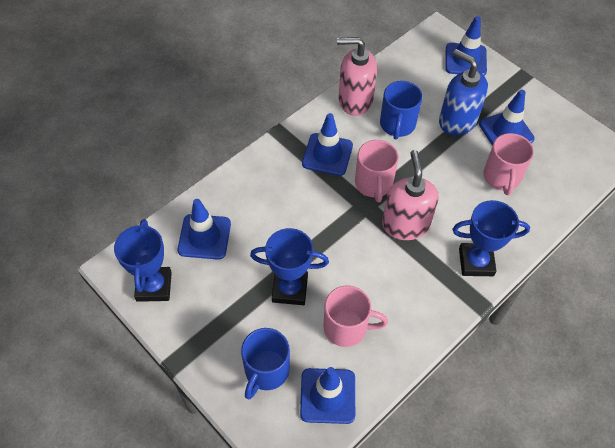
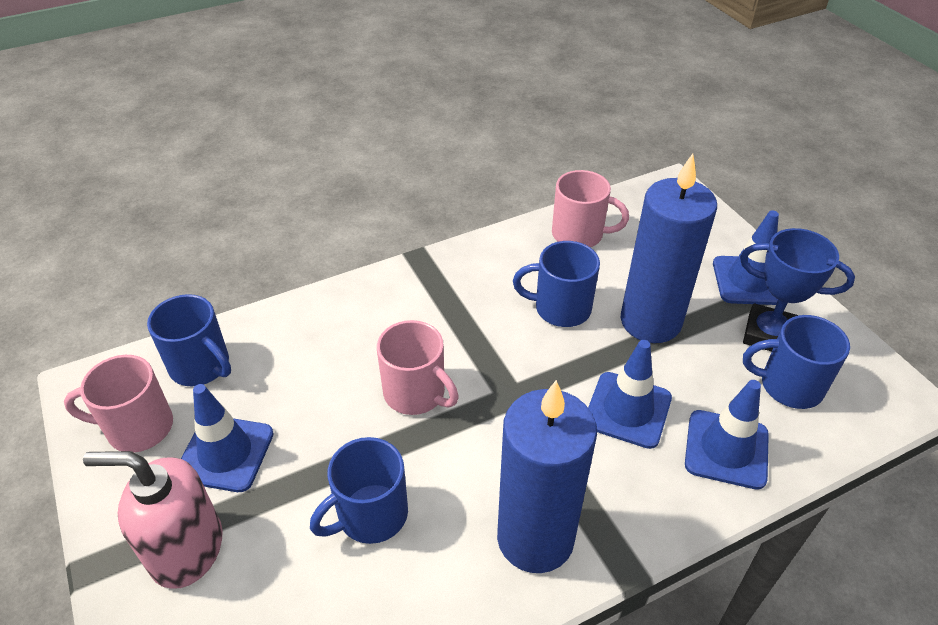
blue candle: 0 -> 2
blue mug: 2 -> 4
blue soap dispenser: 1 -> 0
blue traffic cone: 5 -> 4
blue trophy: 3 -> 1
pink soap dispenser: 2 -> 1

